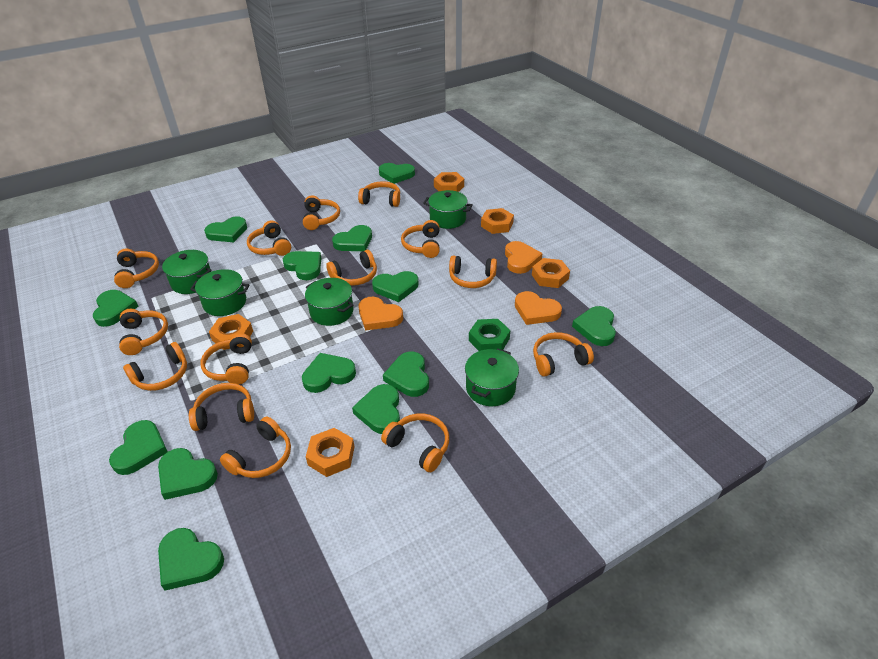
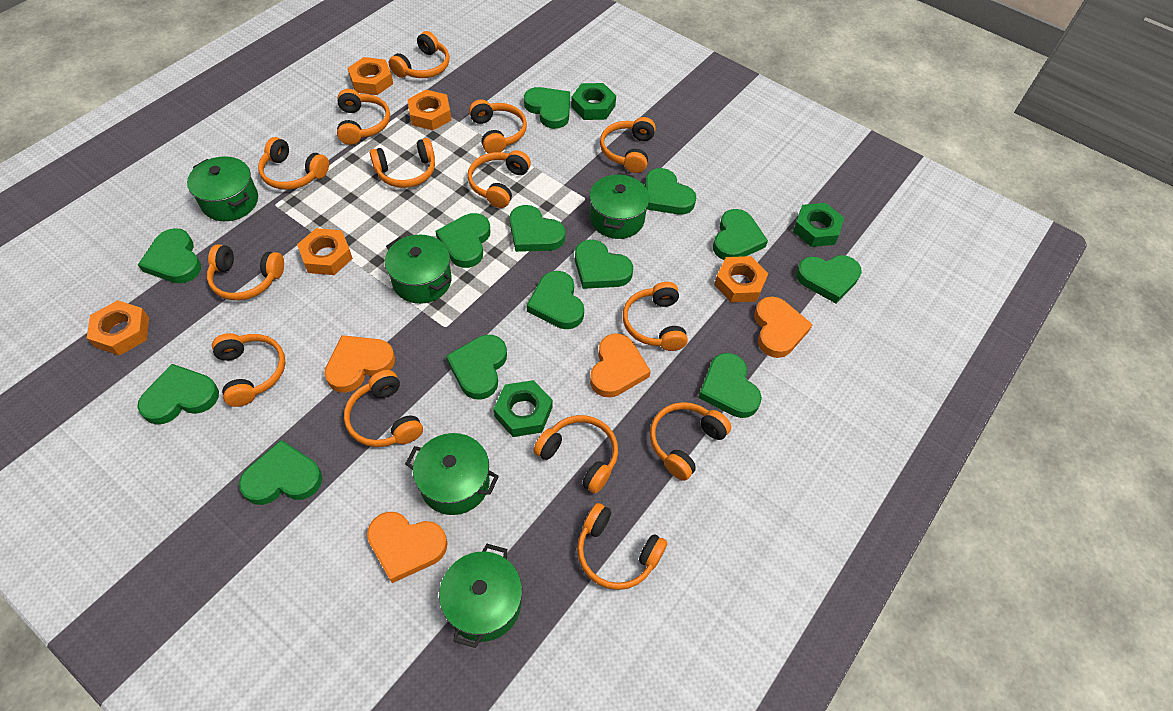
green nut: 1 -> 3
orange heart: 3 -> 4

